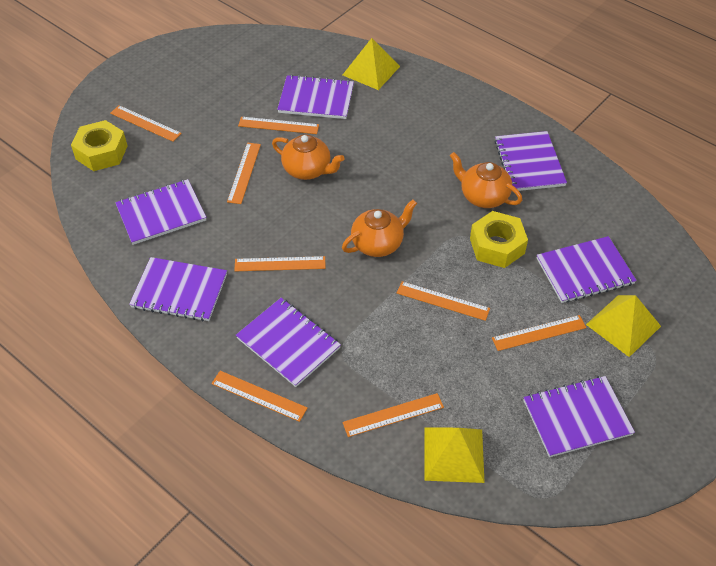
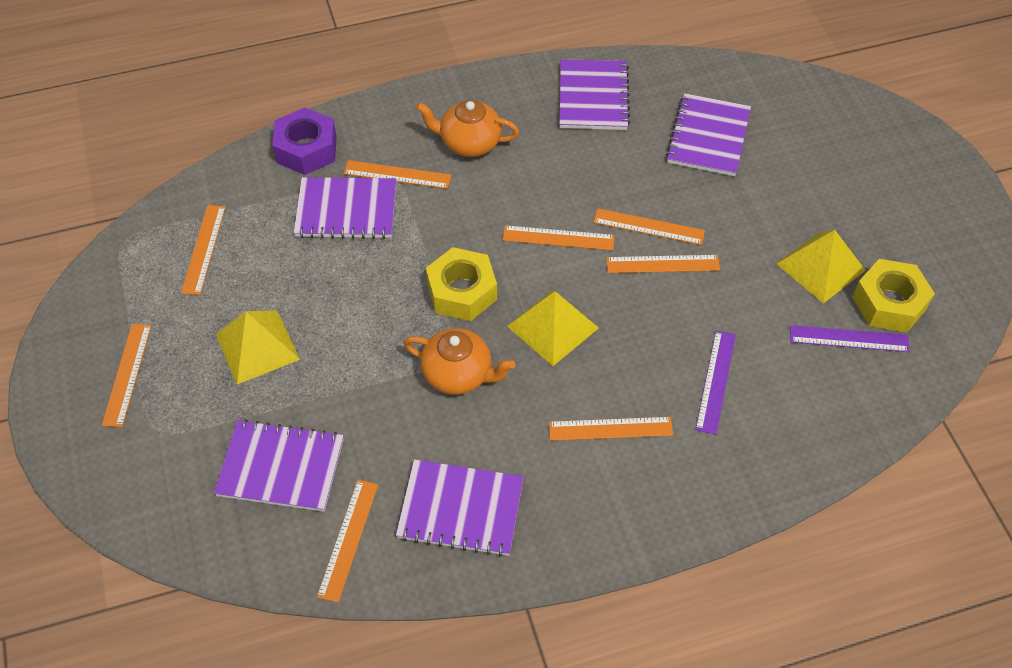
orange teapot: 3 -> 2
purple notebook: 7 -> 5
purple nut: 0 -> 1
purple ruler: 0 -> 2

